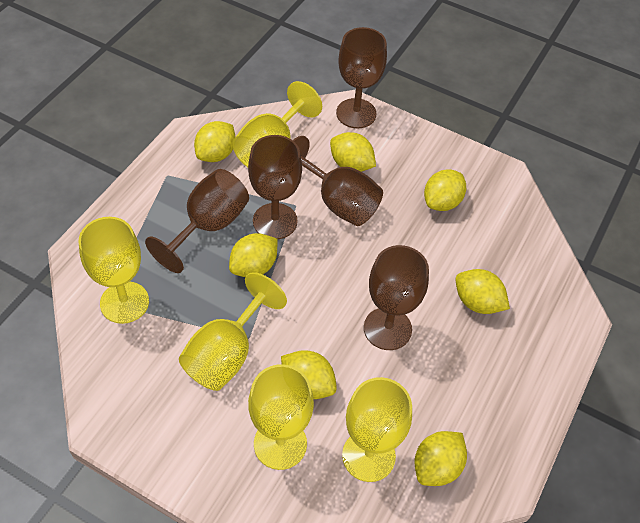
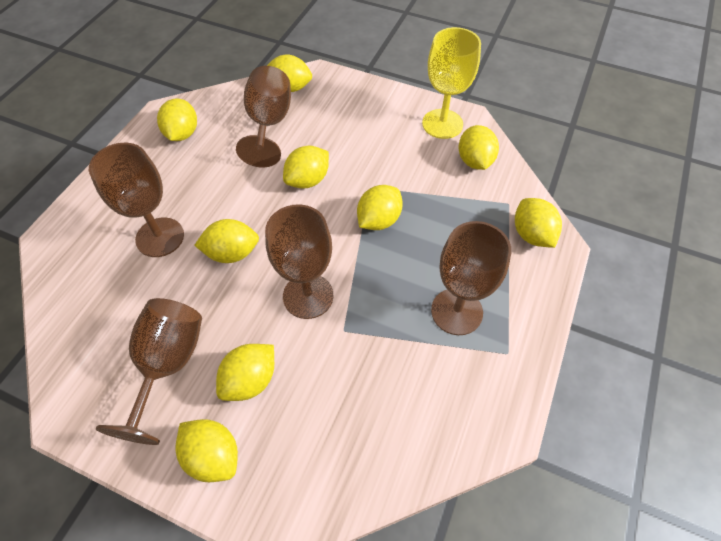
yellow goblet: 5 -> 1
yellow lemon: 7 -> 9

